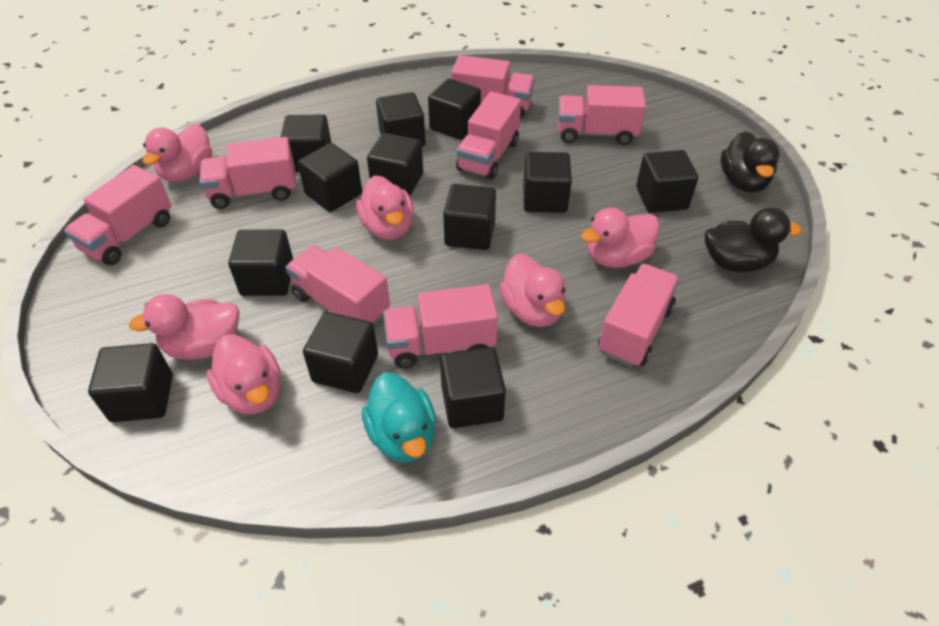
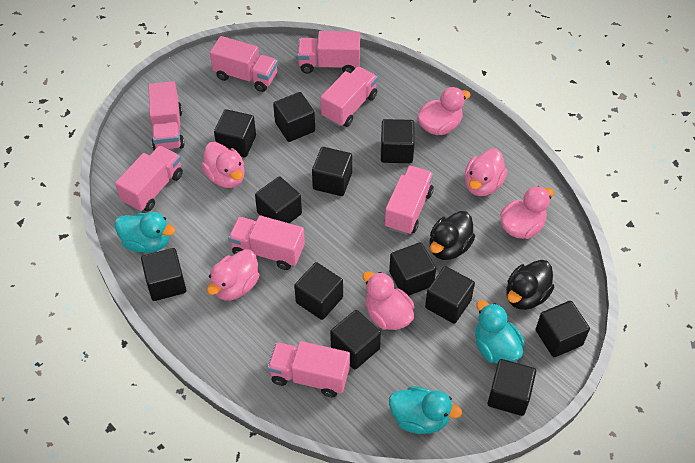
turquoise duck: 1 -> 3

